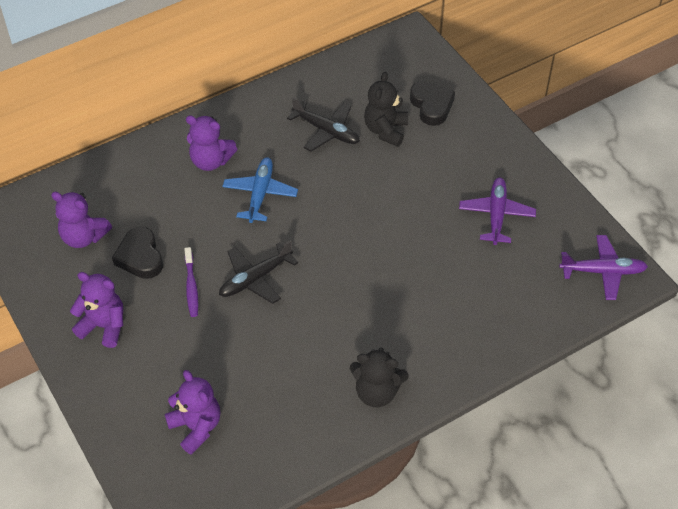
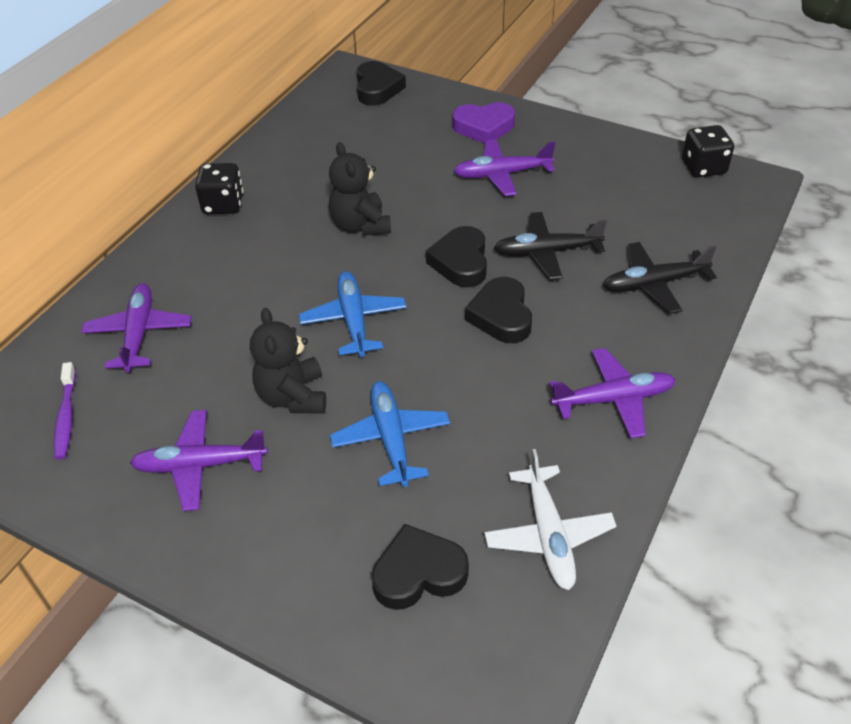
black dice: 0 -> 2
black heart: 2 -> 4
blue plane: 1 -> 2
purple heart: 0 -> 1
purple plane: 2 -> 4
purple teddy bear: 4 -> 0
white plane: 0 -> 1

